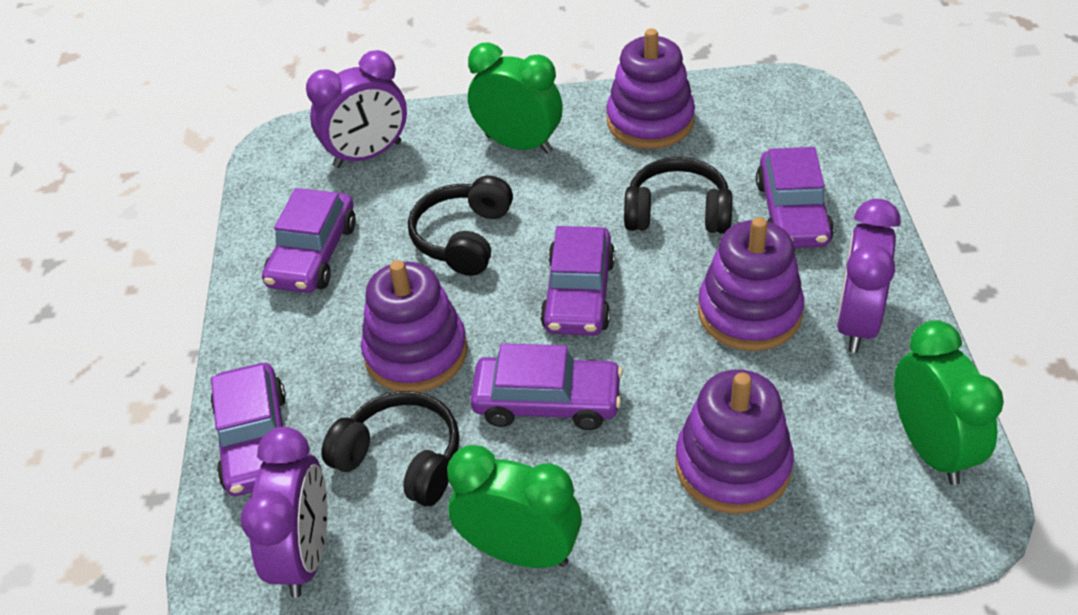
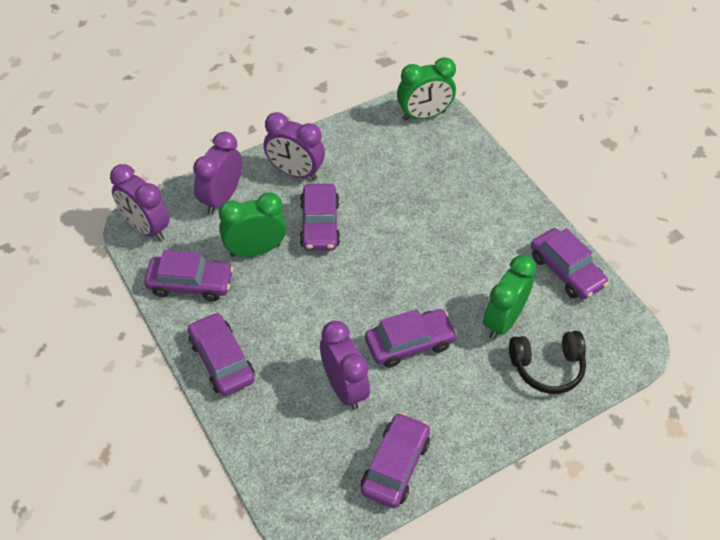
black headphones: 3 -> 1
purple car: 5 -> 6
purple clock: 3 -> 4
purple stacking toy: 4 -> 0

